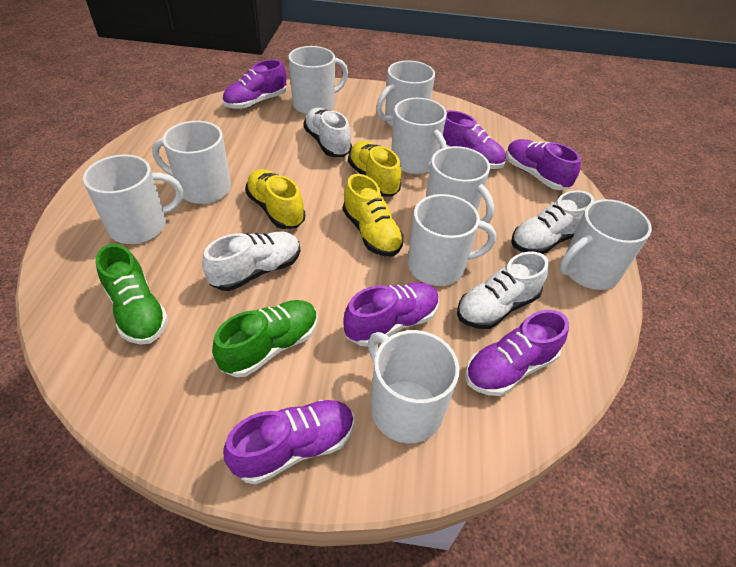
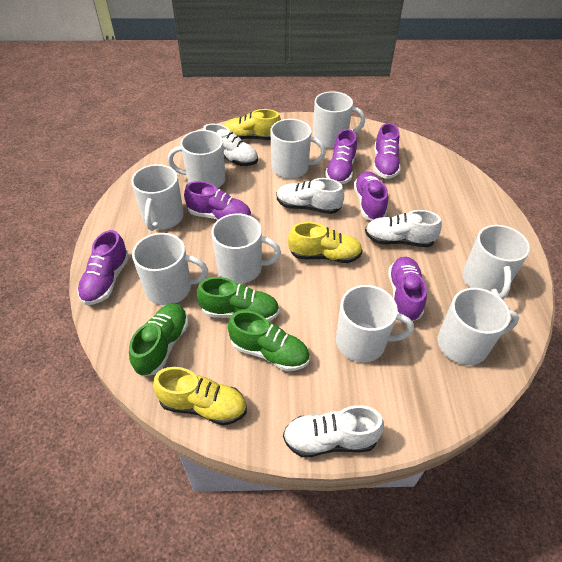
green shoe: 2 -> 3

